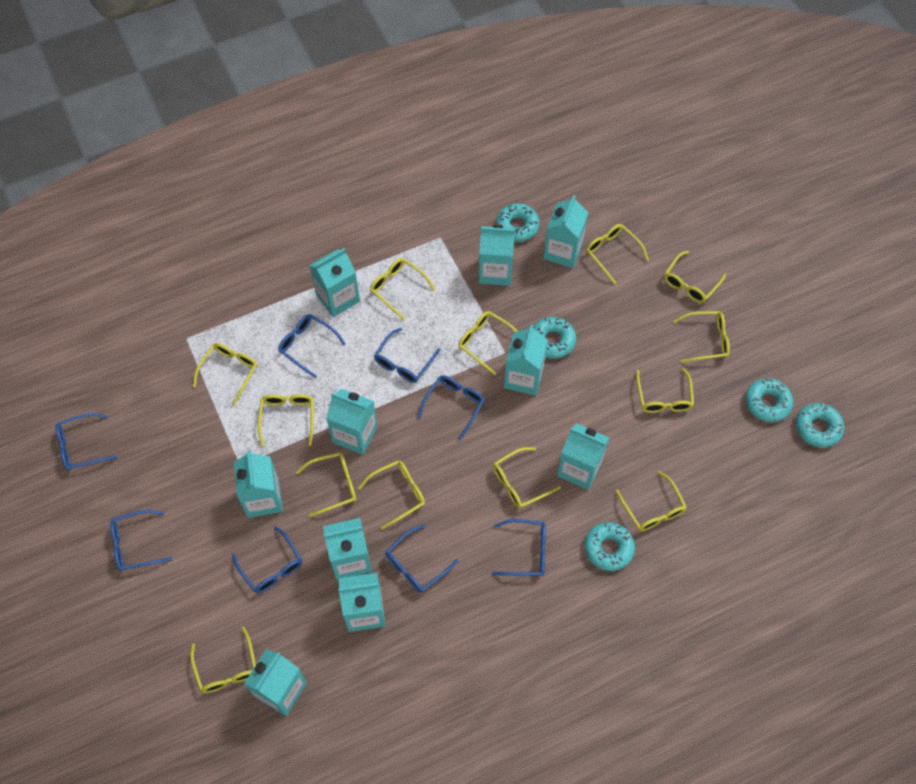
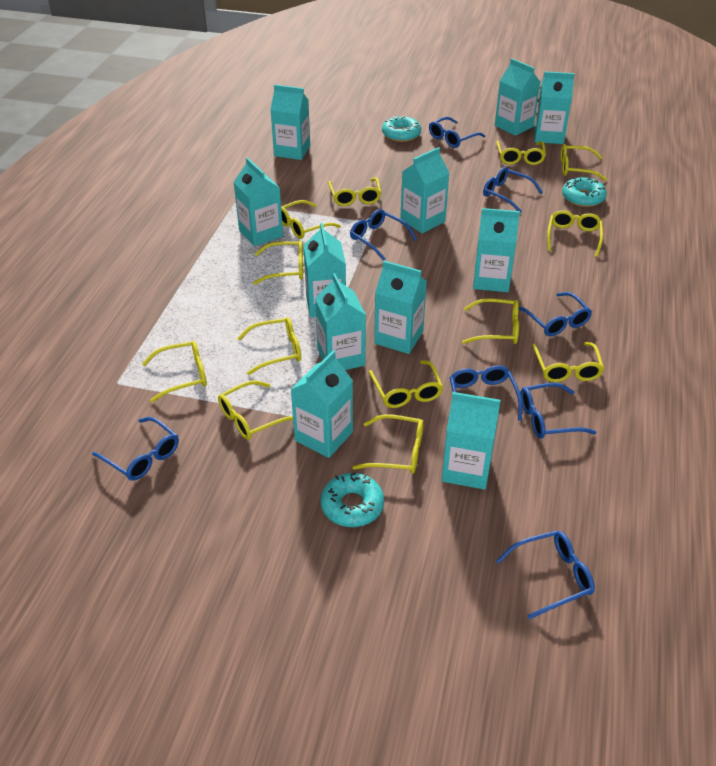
turquoise carton: 10 -> 11
turquoise donut: 5 -> 3

